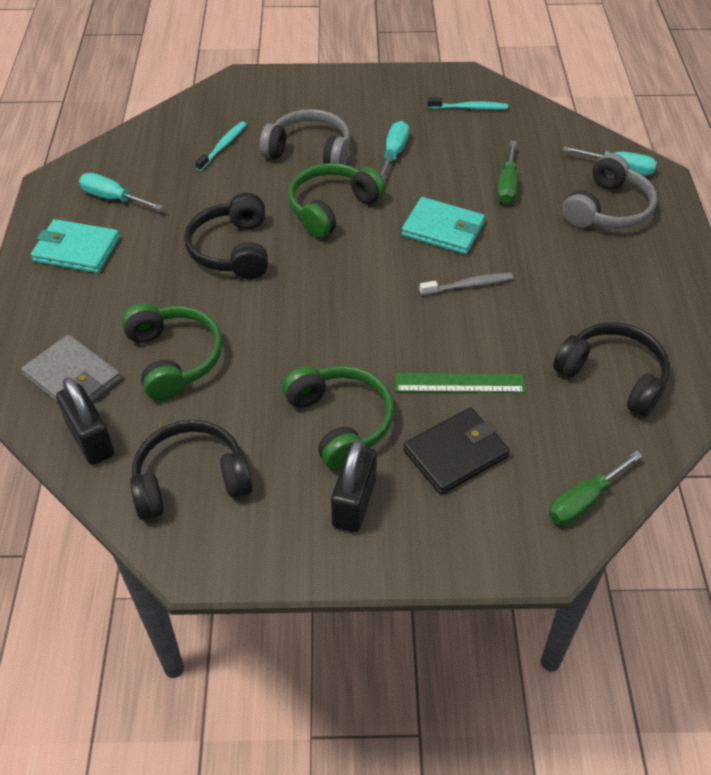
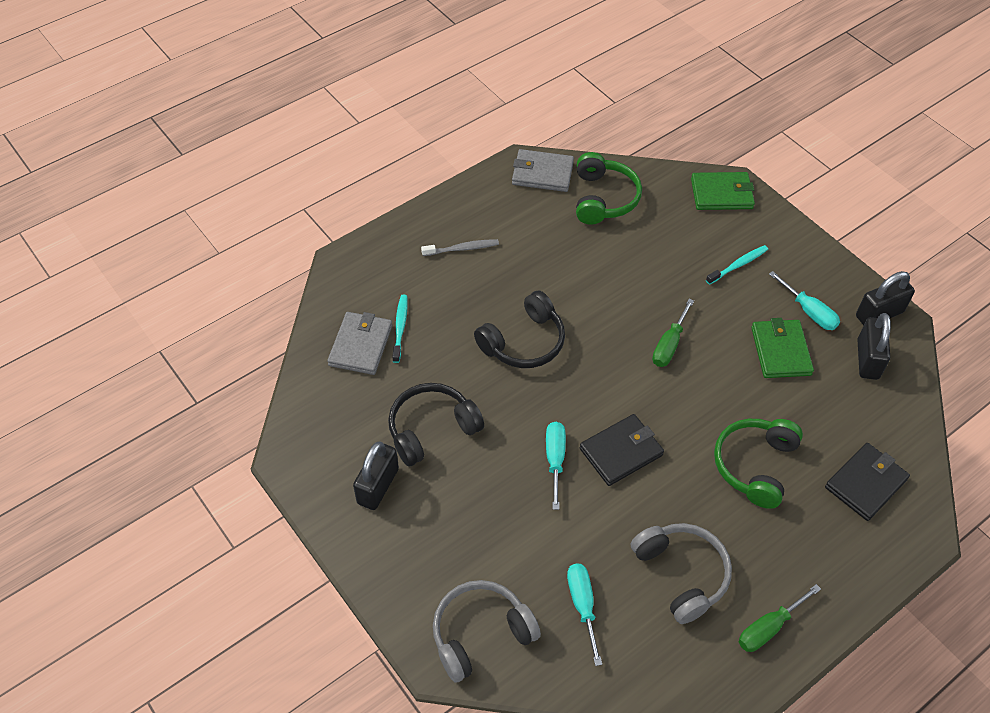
black headphones: 3 -> 2
black padlock: 2 -> 3
black wallet: 1 -> 2
green headphones: 3 -> 2
green ruler: 1 -> 0
green wallet: 0 -> 2
grey wallet: 1 -> 2
turquoise wallet: 2 -> 0

